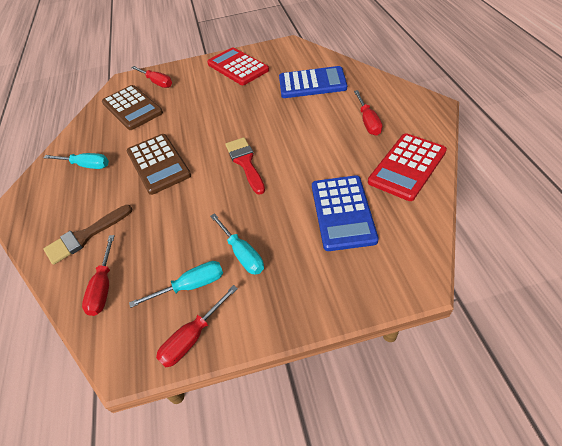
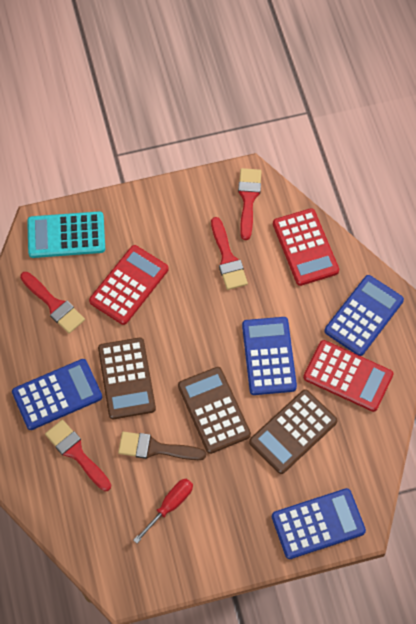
blue calculator: 2 -> 4
brown calculator: 2 -> 3
red brush: 1 -> 4
red calculator: 2 -> 3
red screwdriver: 4 -> 1
turquoise calculator: 0 -> 1
turquoise screwdriver: 3 -> 0

